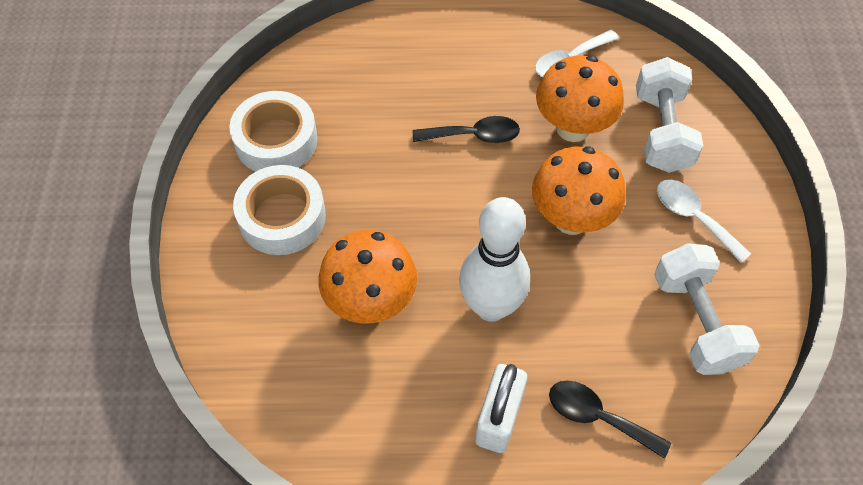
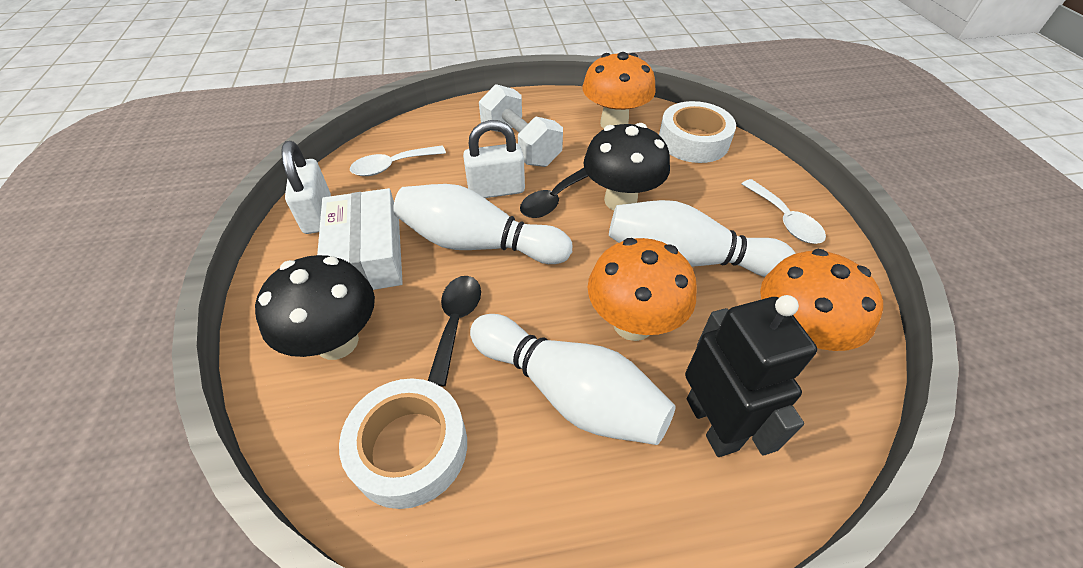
black mushroom: 0 -> 2
black robot: 0 -> 1
white bowling pin: 1 -> 3
white box: 0 -> 1
white dumbbell: 2 -> 1
white padlock: 1 -> 2

